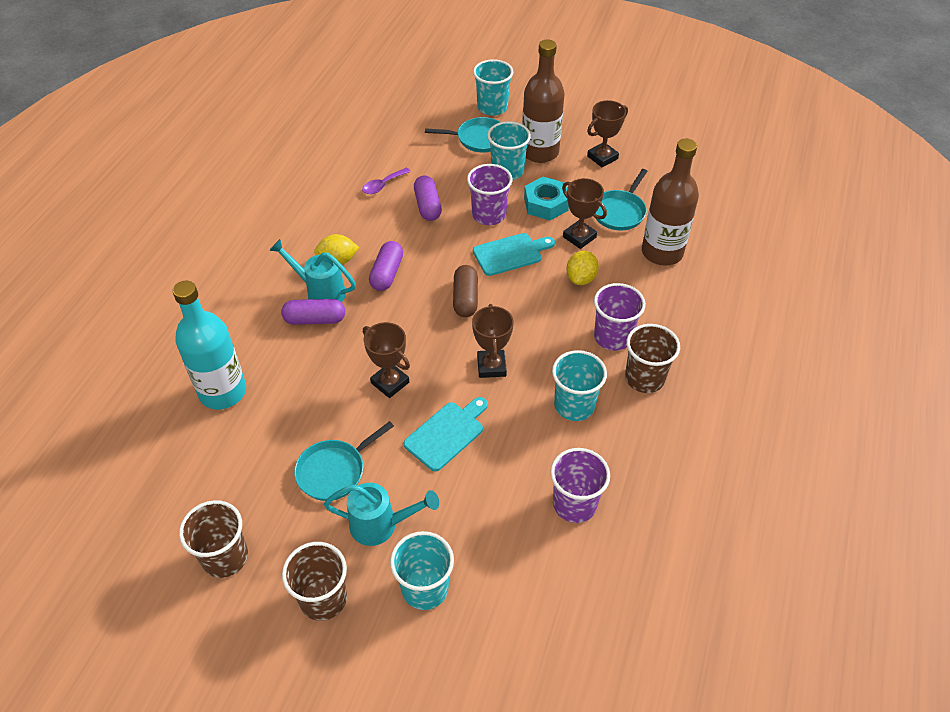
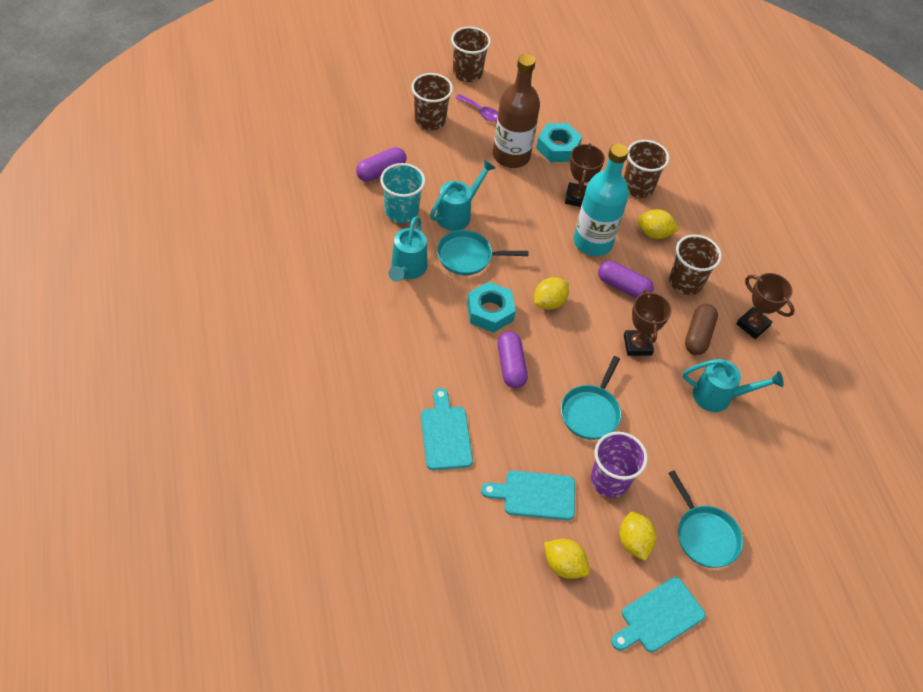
brown bottle: 2 -> 1
brown cup: 3 -> 4
brown trophy: 4 -> 3
purple cup: 3 -> 1
turquoise cup: 4 -> 1
turquoise cutting board: 2 -> 3
turquoise nut: 1 -> 2
turquoise watering can: 2 -> 3
yellow lemon: 2 -> 4

